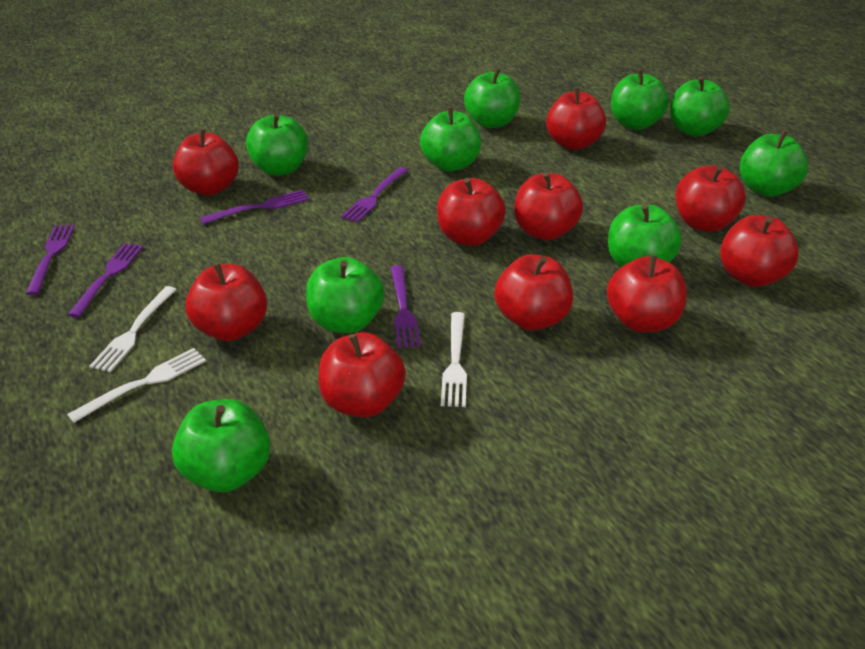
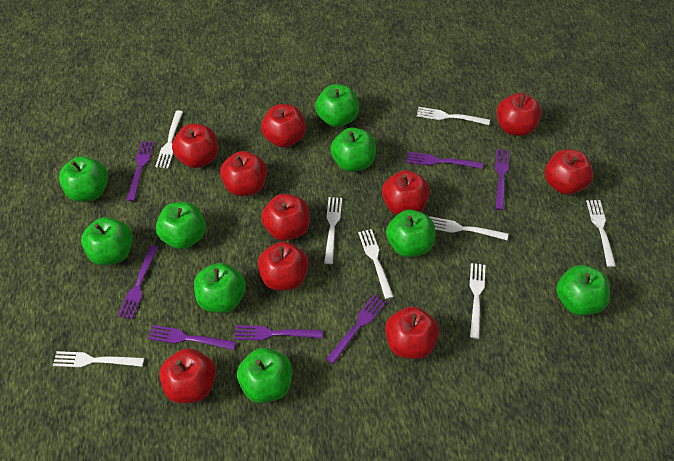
purple fork: 5 -> 7
white fork: 3 -> 8

